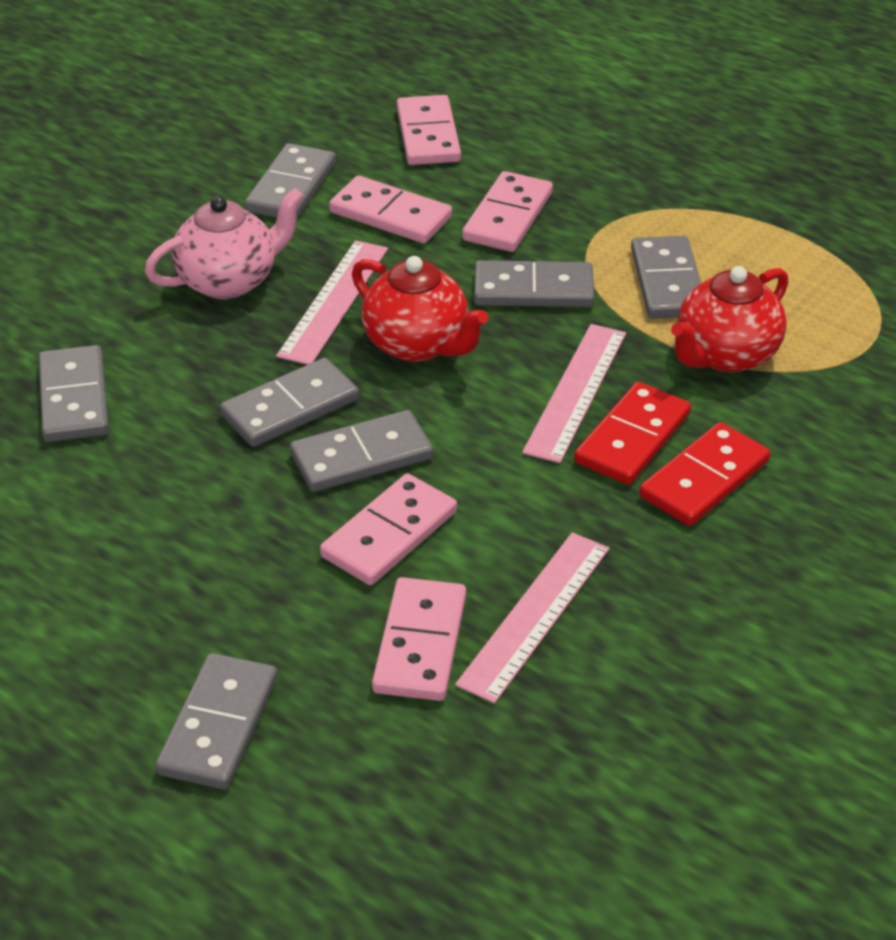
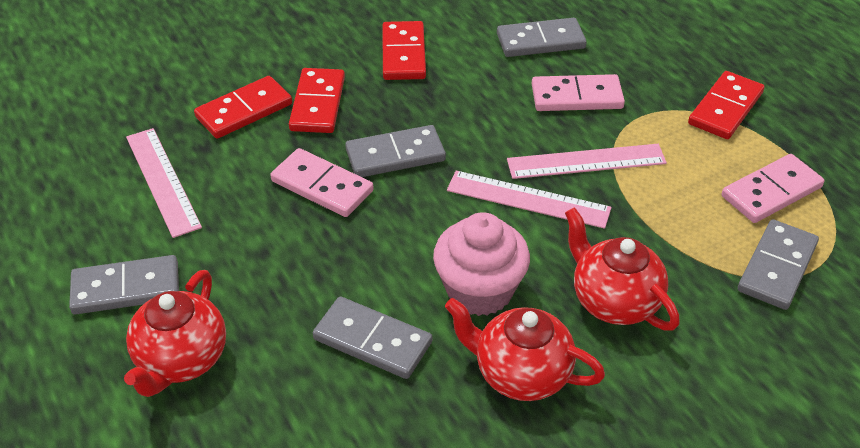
grey domino: 7 -> 5
pink cupcake: 0 -> 1
pink domino: 5 -> 3
pink teapot: 1 -> 0
red domino: 2 -> 4
red teapot: 2 -> 3

